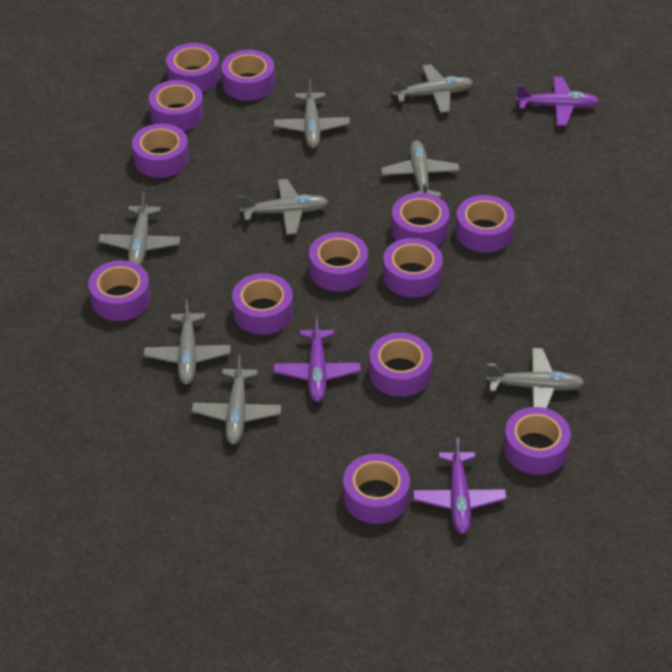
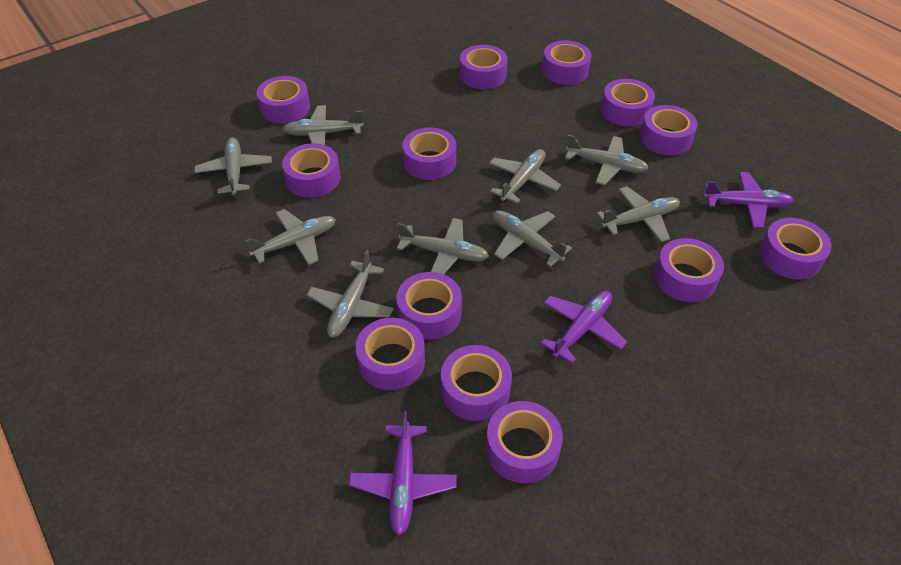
grey plane: 8 -> 9

